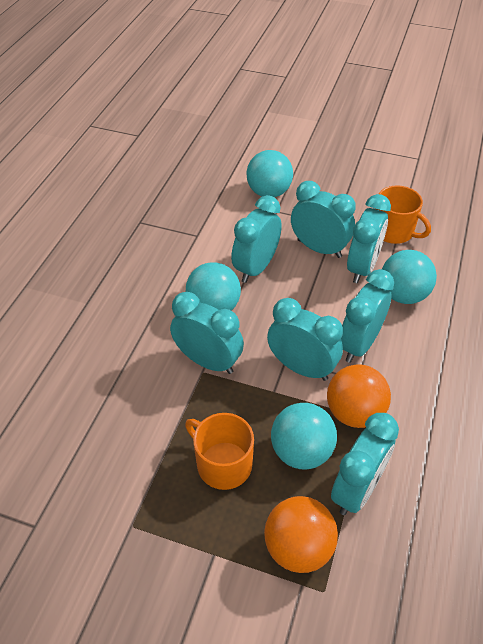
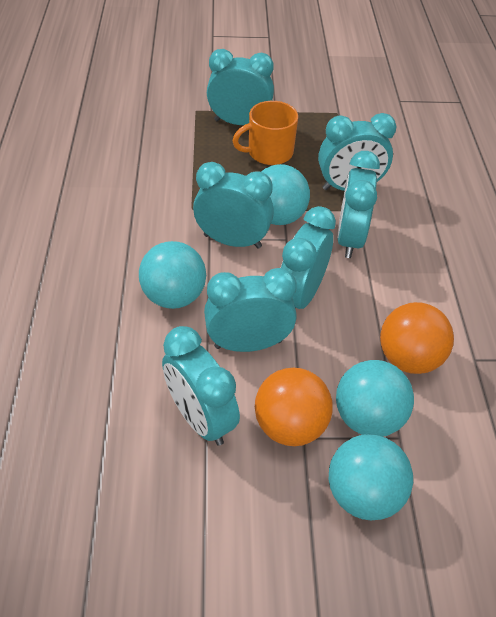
orange mug: 2 -> 1

